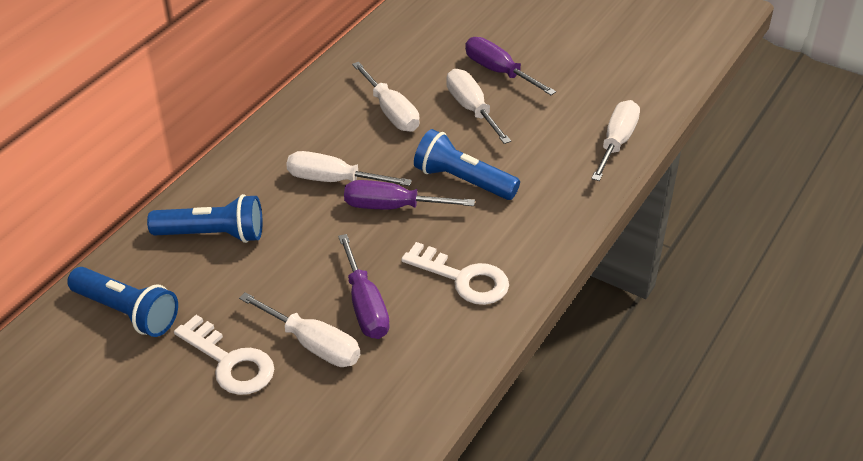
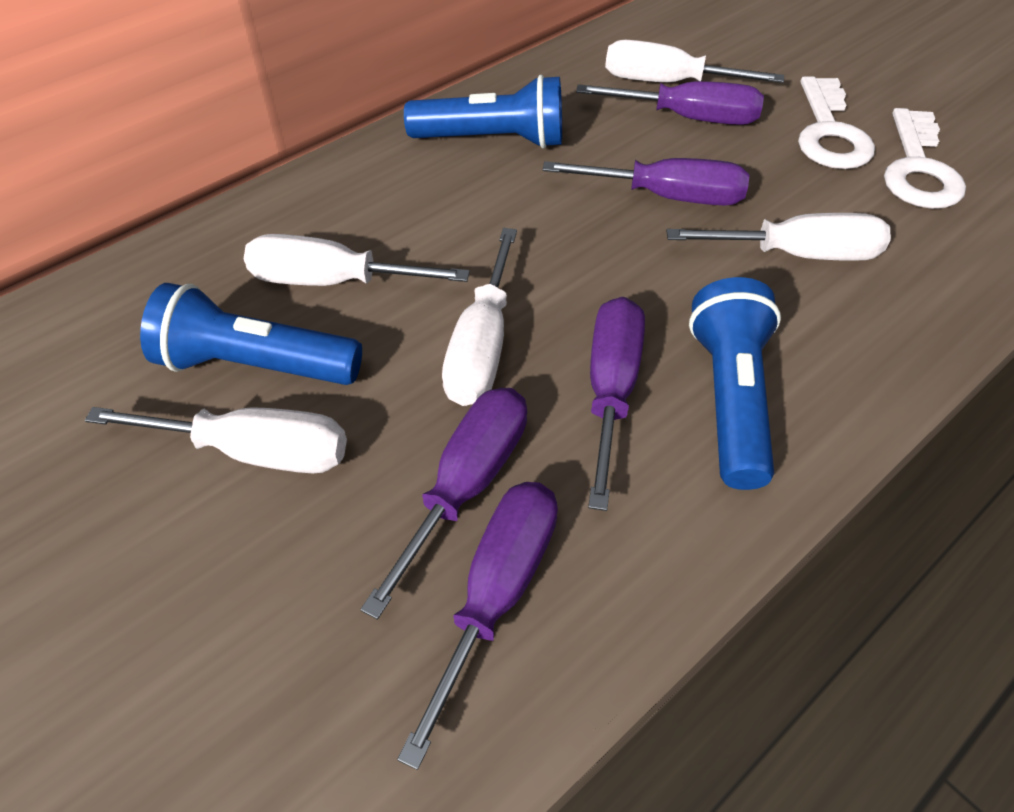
purple screwdriver: 3 -> 5

